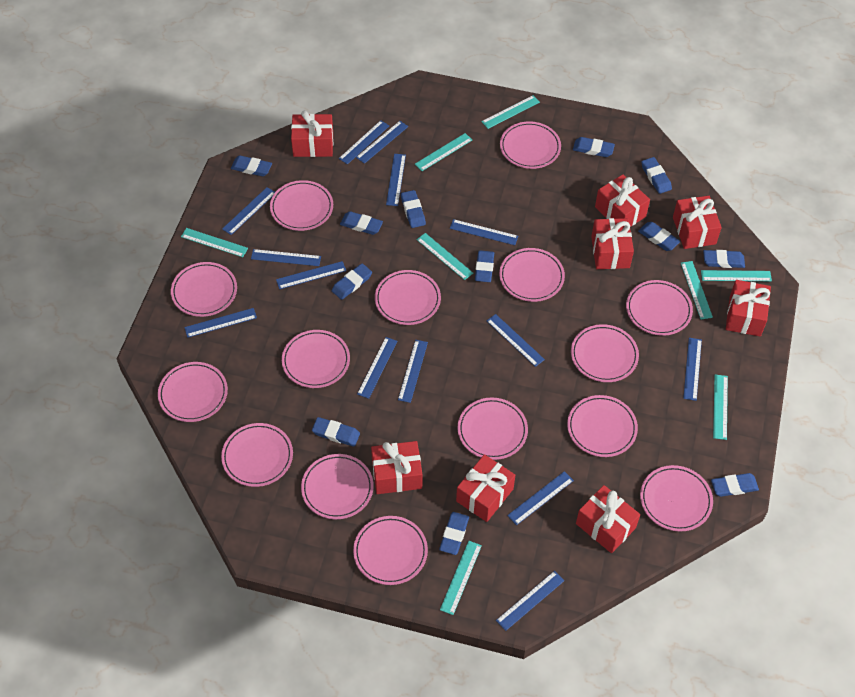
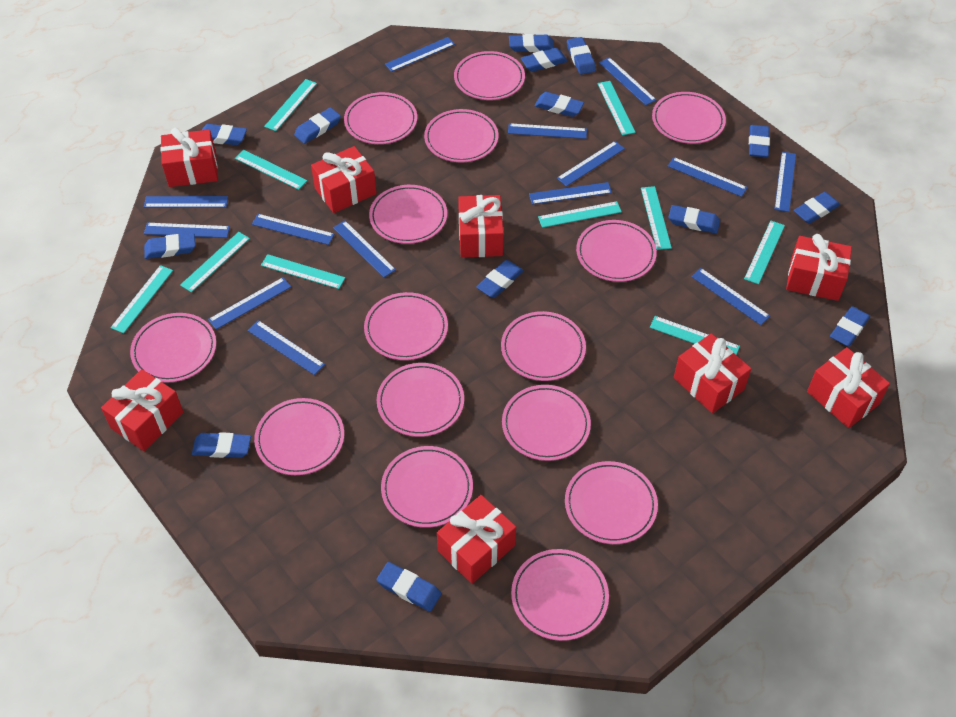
blue eraser: 12 -> 14
turquoise ruler: 8 -> 10

